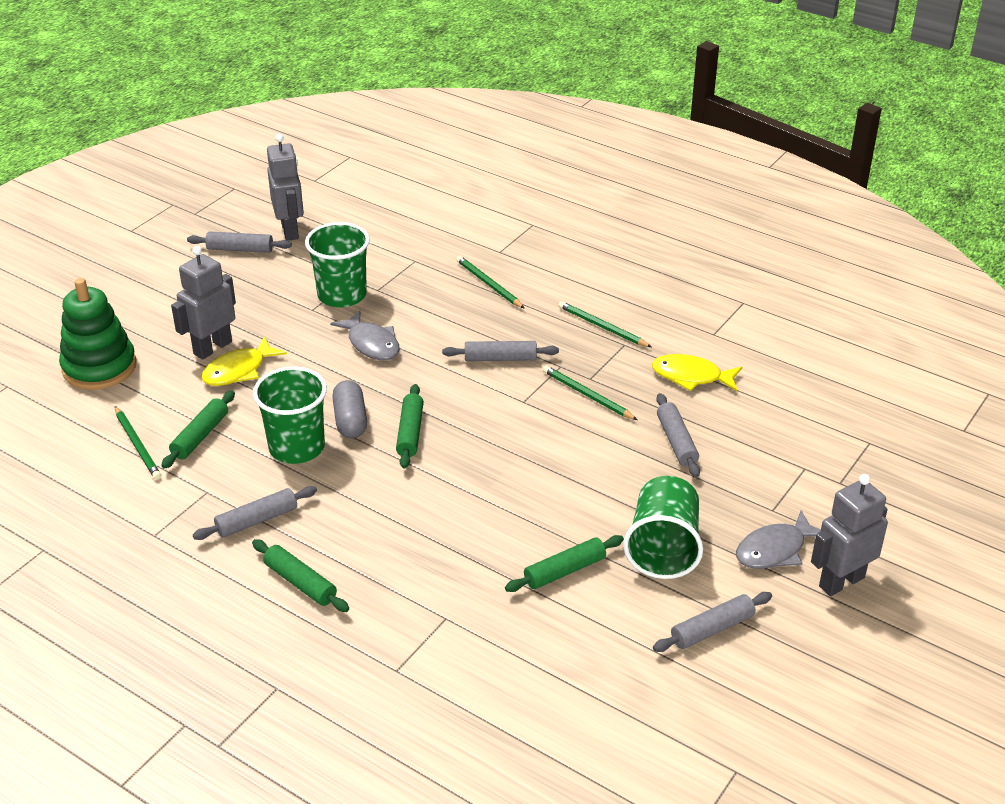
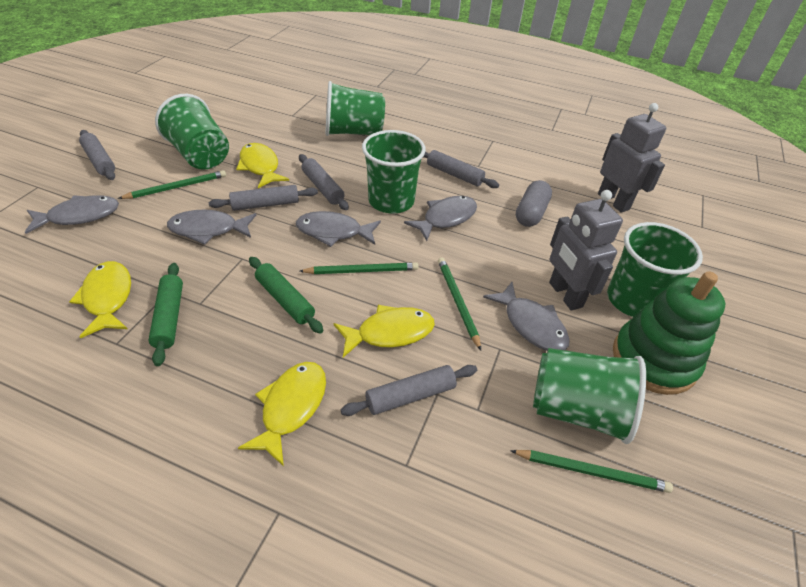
green cup: 3 -> 5
green rolling pin: 4 -> 2
grey fish: 2 -> 5
grey robot: 3 -> 2
yellow fish: 2 -> 4

